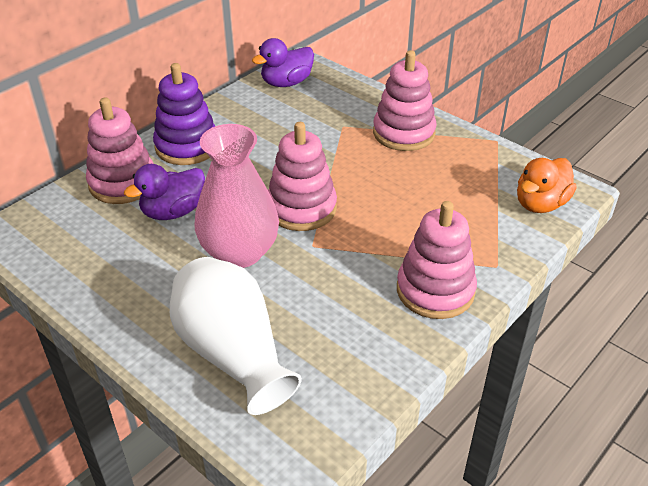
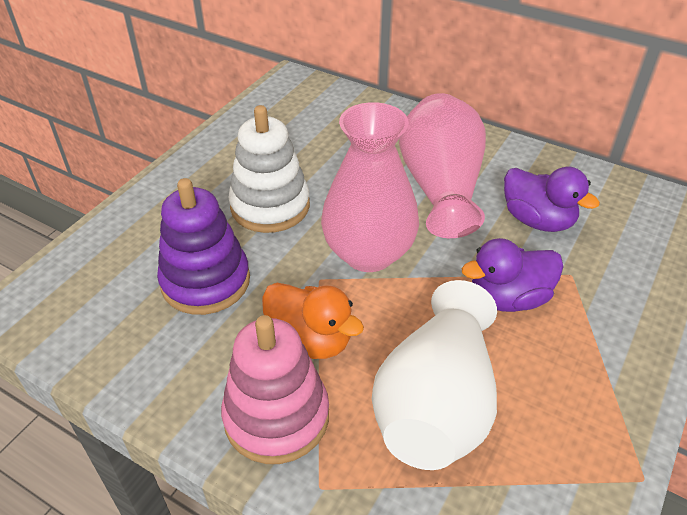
pink stacking toy: 4 -> 1
pink vase: 1 -> 2
white stacking toy: 0 -> 1

